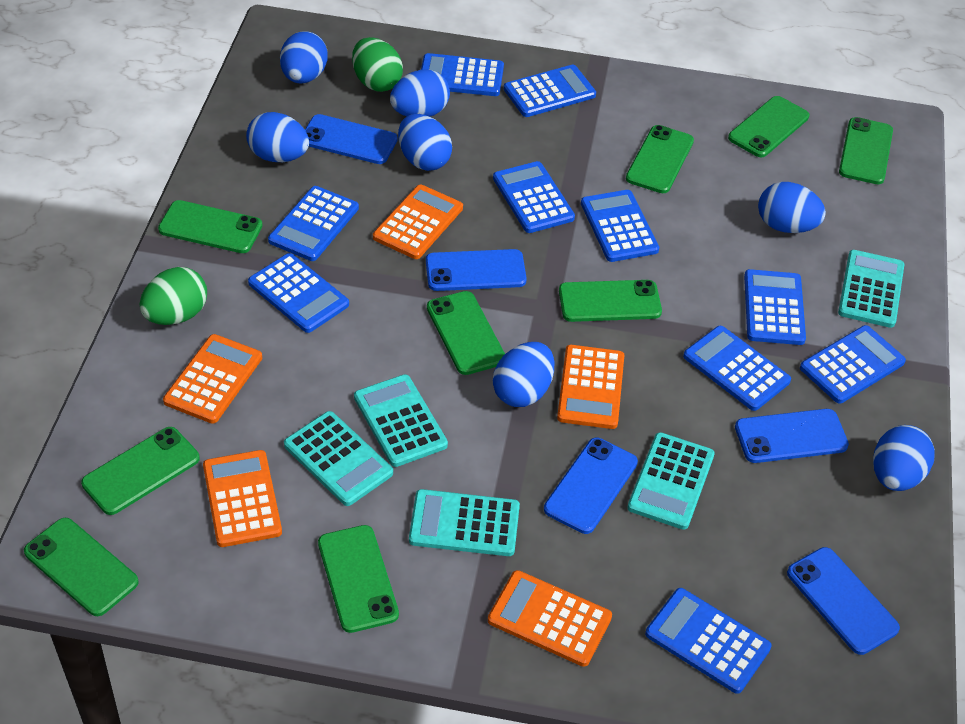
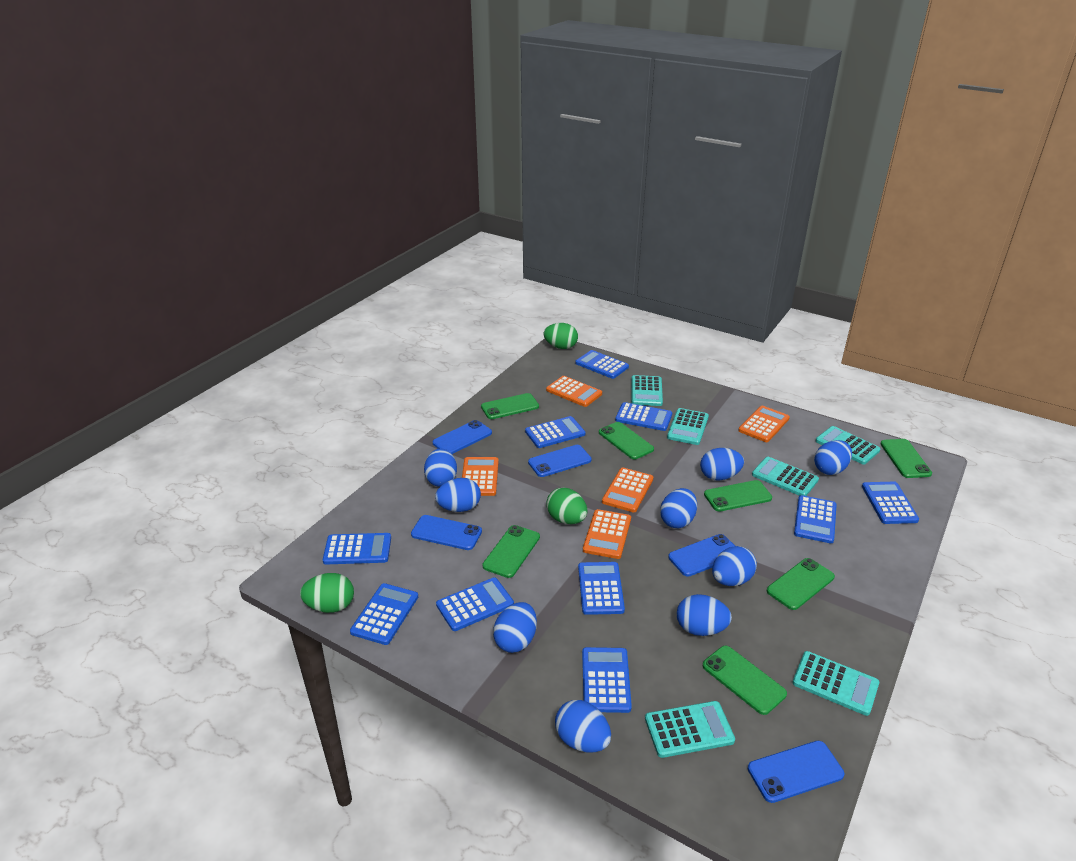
blue egg: 7 -> 9
green egg: 2 -> 3
green phone: 9 -> 7
turquoise calculator: 5 -> 6

